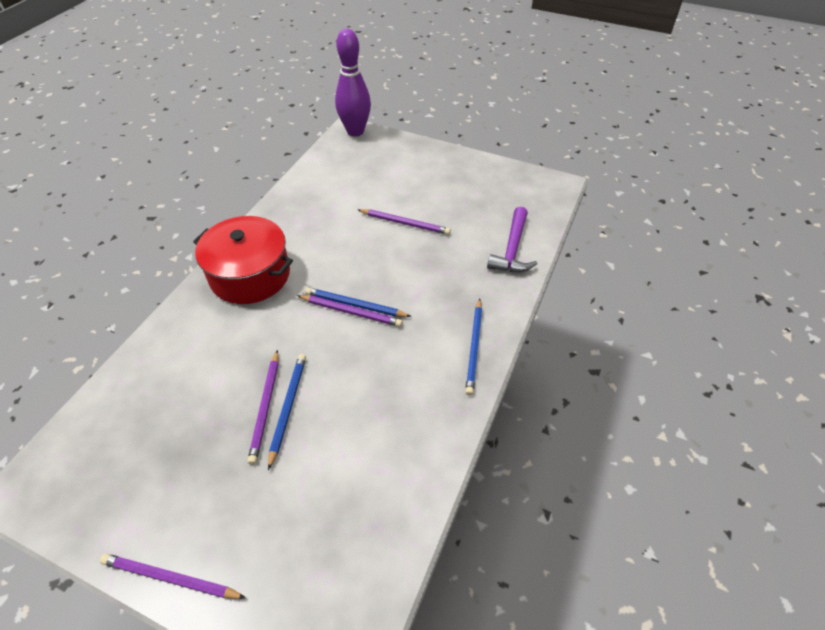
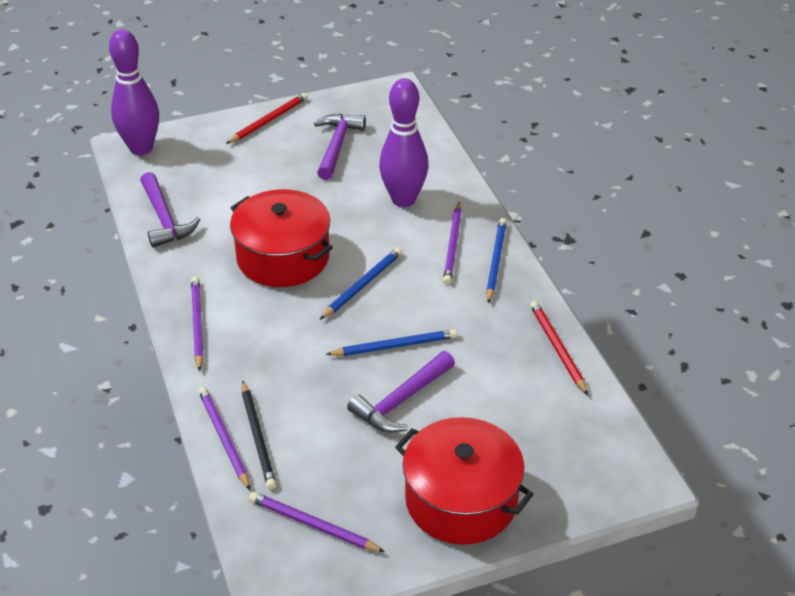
black pencil: 0 -> 1
purple bowling pin: 1 -> 2
purple hammer: 1 -> 3
red pencil: 0 -> 2
red pot: 1 -> 2

